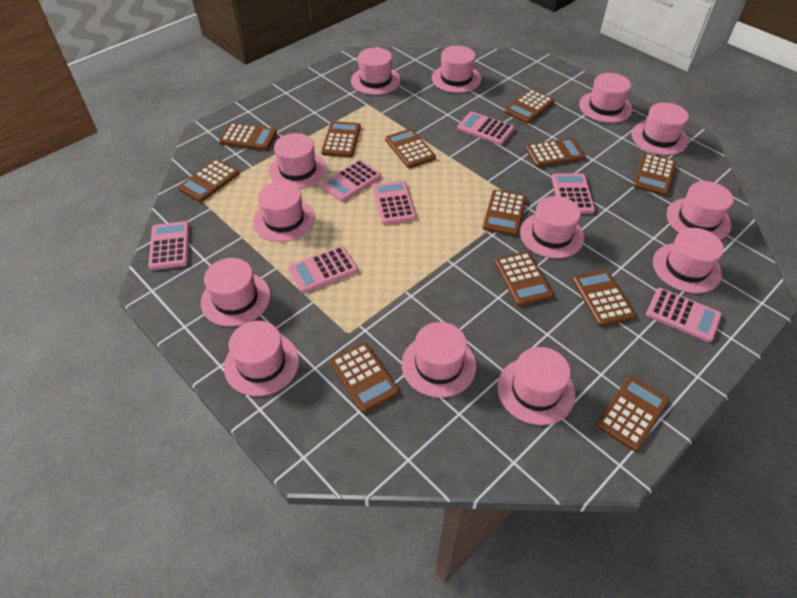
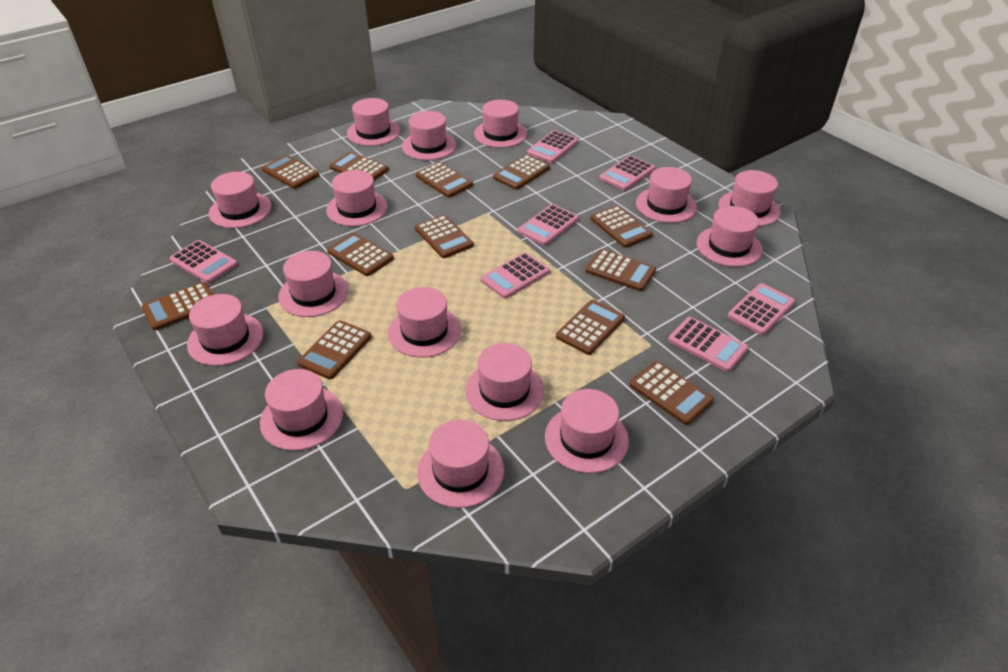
pink hat: 13 -> 15

